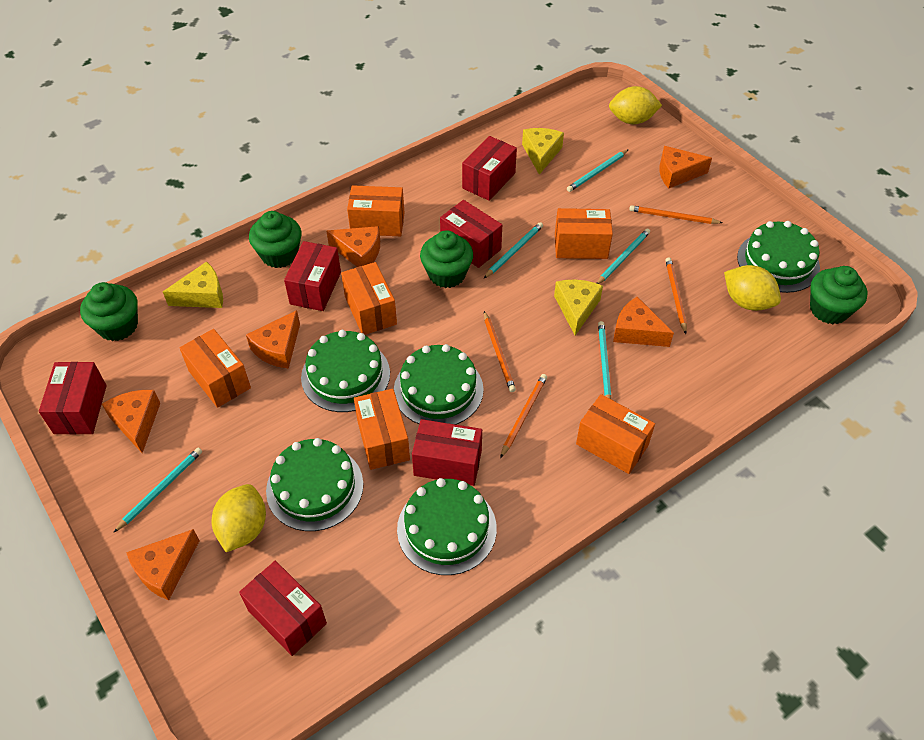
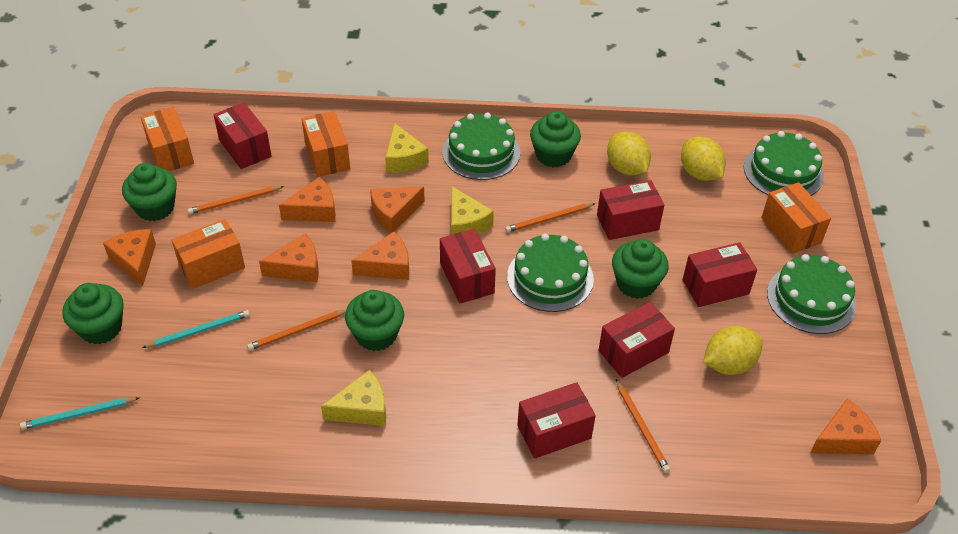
green cake: 5 -> 4
green cupcake: 4 -> 5
orange box: 6 -> 4
turquoise pencil: 5 -> 2

